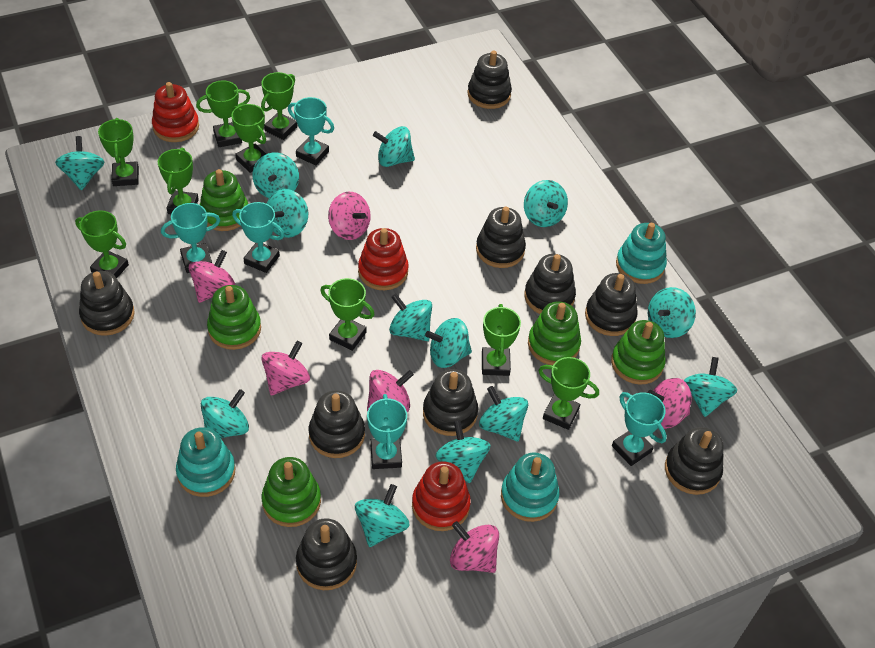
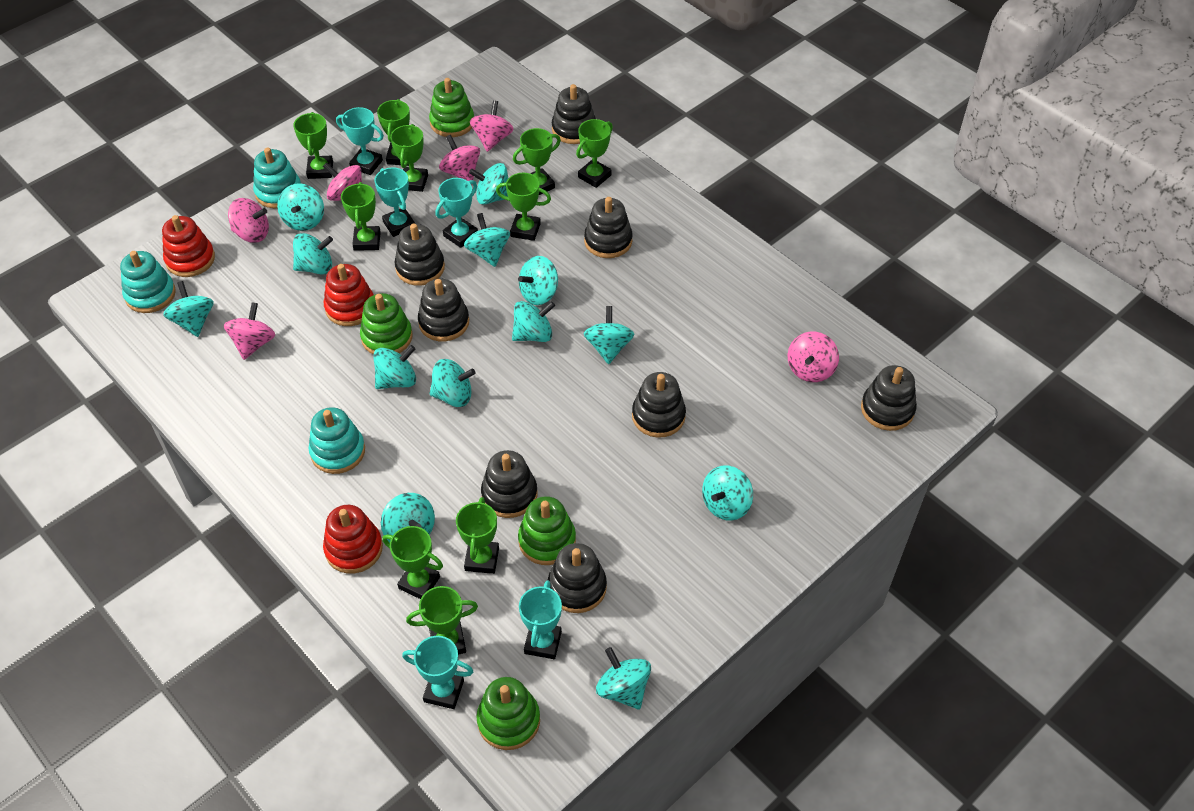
black stacking toy: 9 -> 8
green stacking toy: 5 -> 4
green trophy: 9 -> 10

